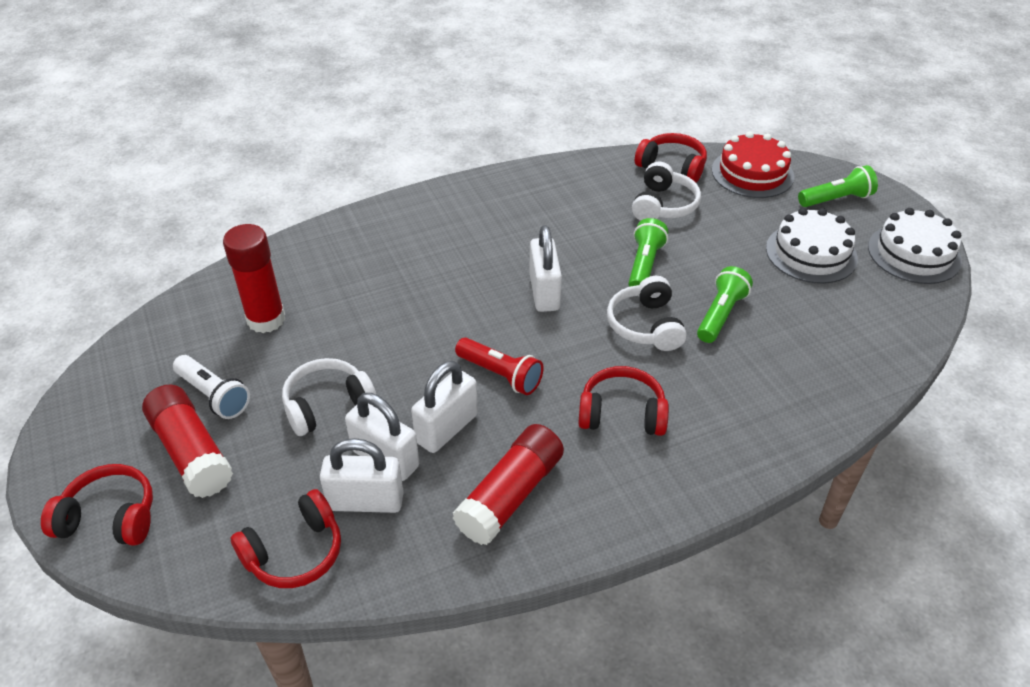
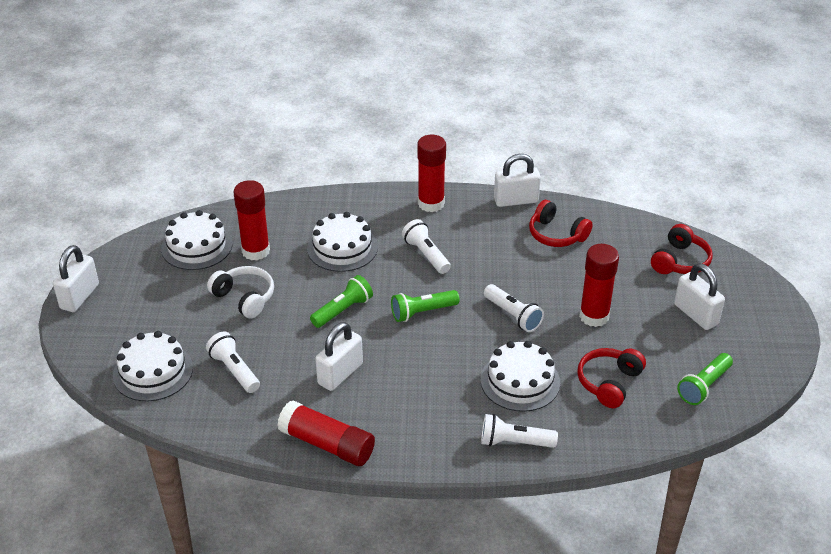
red cake: 1 -> 0
red flashlight: 1 -> 0
red glue stick: 3 -> 4
red headphones: 4 -> 3
white cake: 2 -> 4
white flashlight: 1 -> 4
white headphones: 3 -> 1

